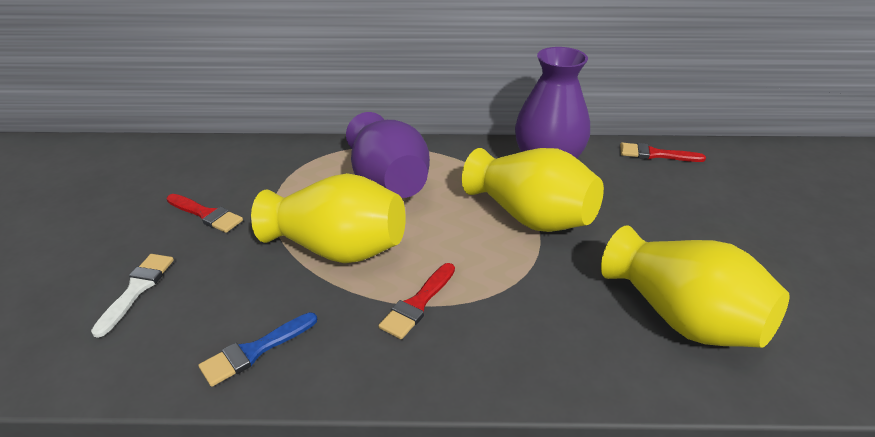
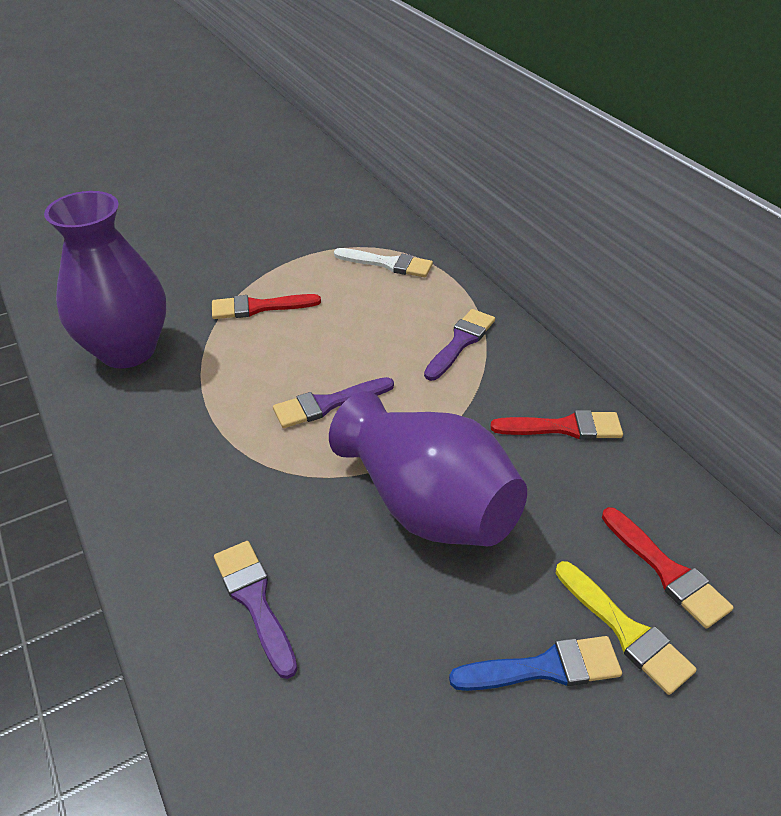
purple brush: 0 -> 3
yellow brush: 0 -> 1
yellow vase: 3 -> 0

